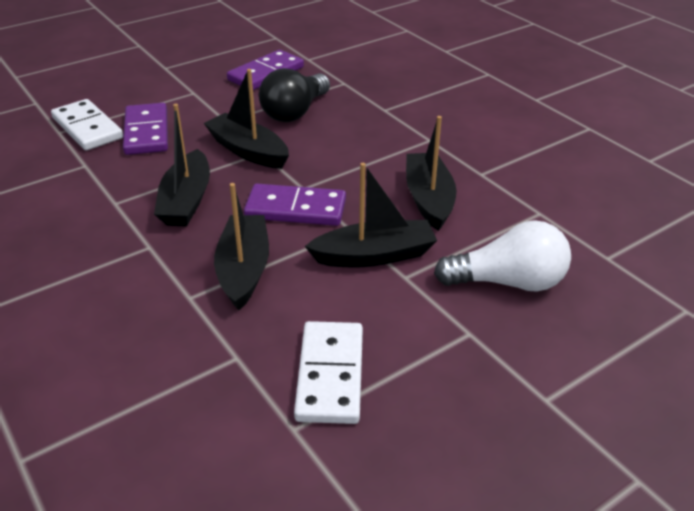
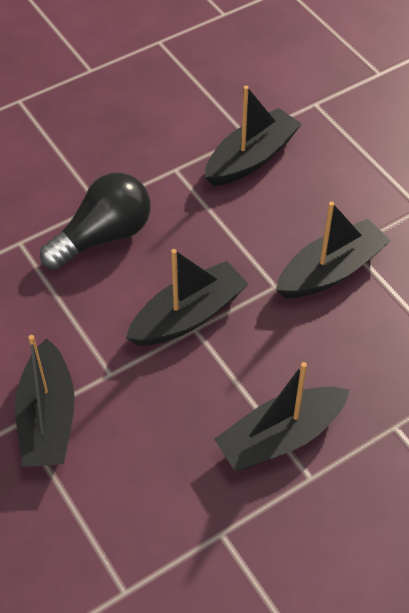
purple domino: 3 -> 0
white domino: 2 -> 0
white light bulb: 1 -> 0

